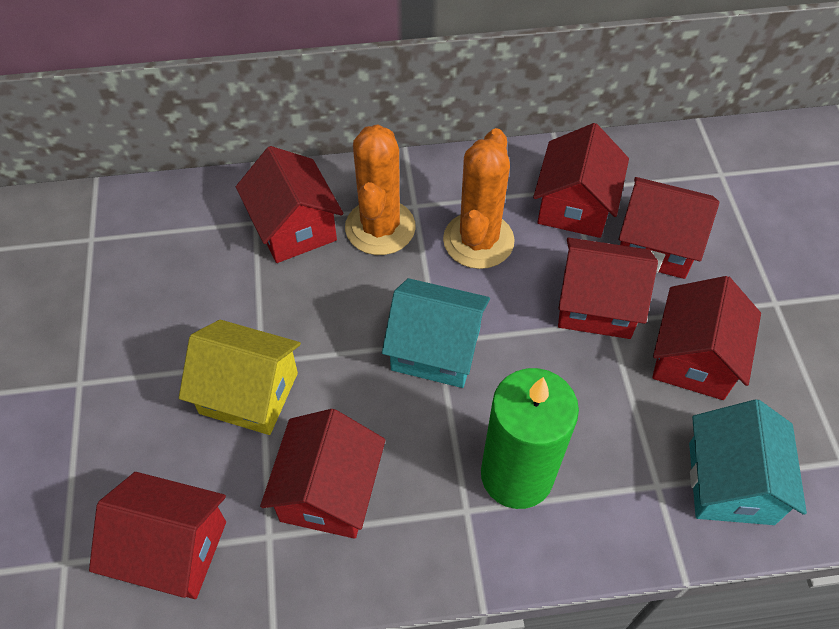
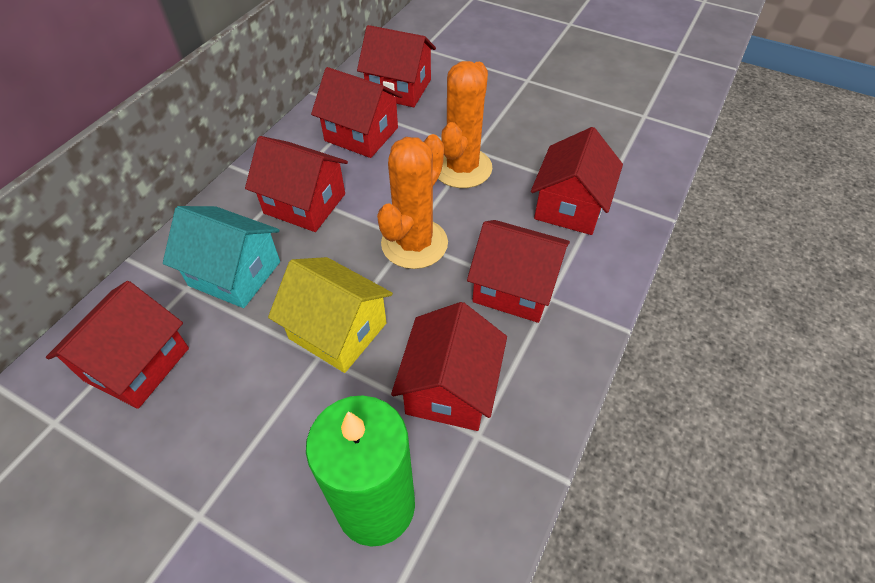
turquoise house: 2 -> 1

